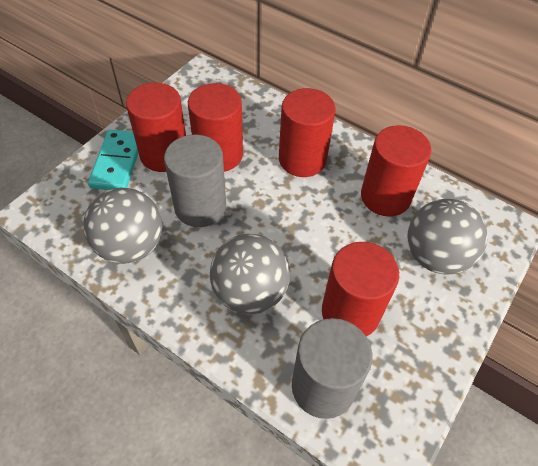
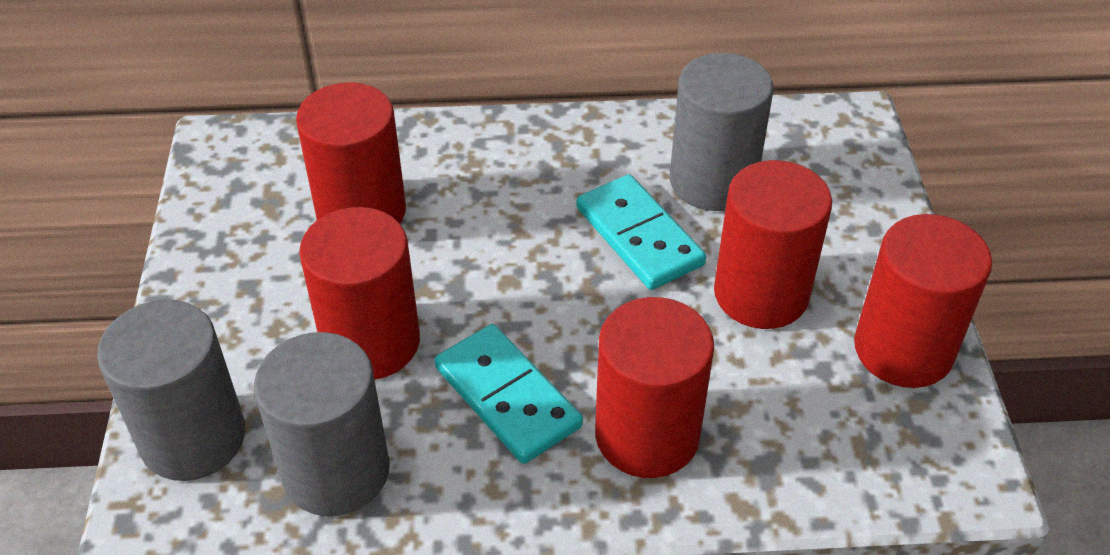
grey ball: 3 -> 0
grey cylinder: 2 -> 3
turquoise domino: 1 -> 2

